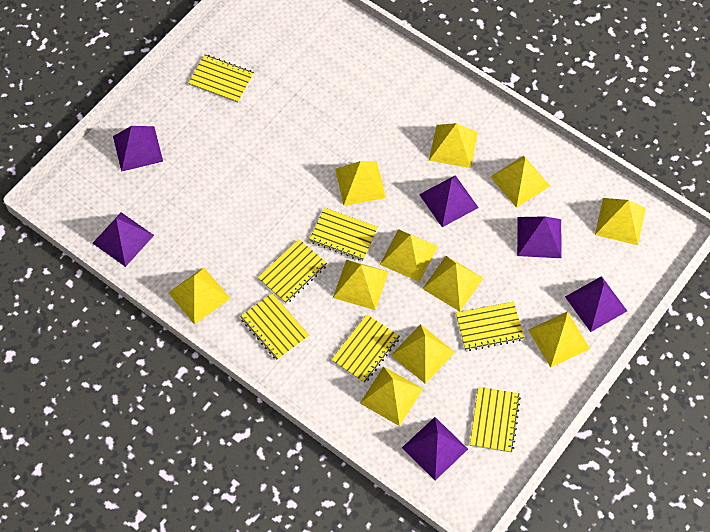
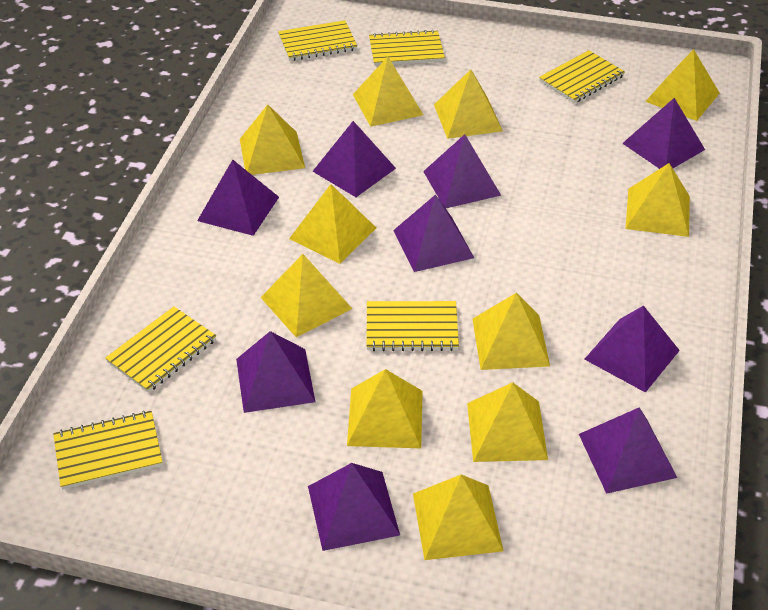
purple pyramid: 6 -> 9
yellow notebook: 7 -> 6

